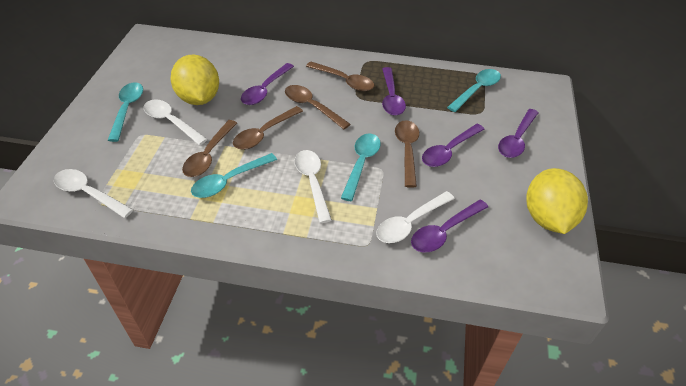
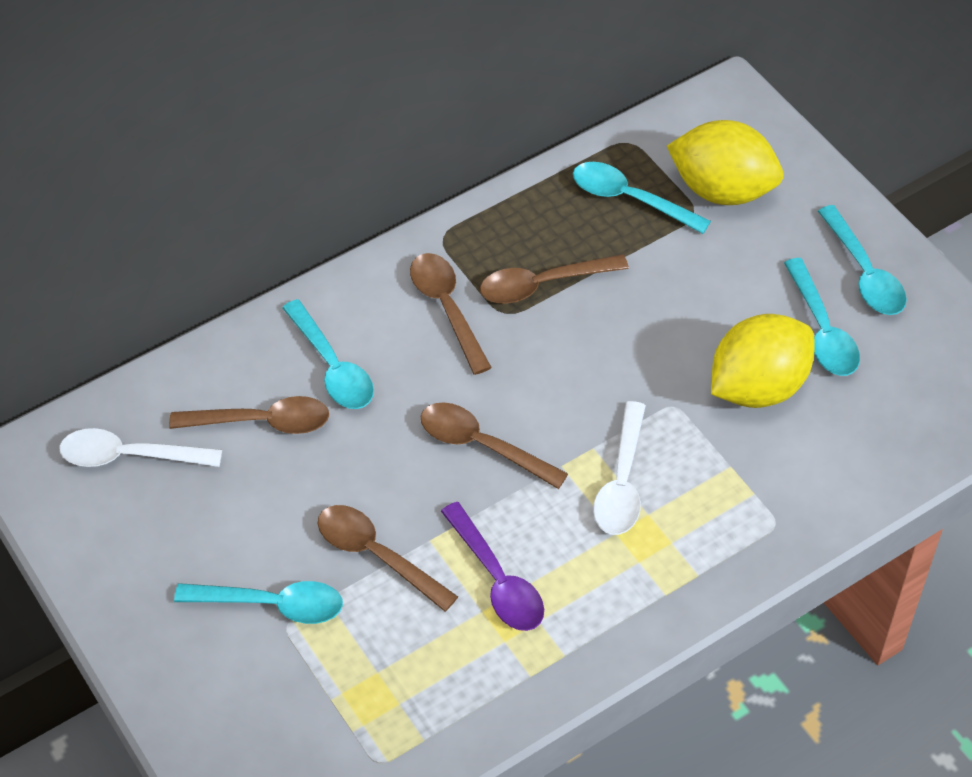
purple spoon: 5 -> 1
turquoise spoon: 4 -> 5
white spoon: 4 -> 2

